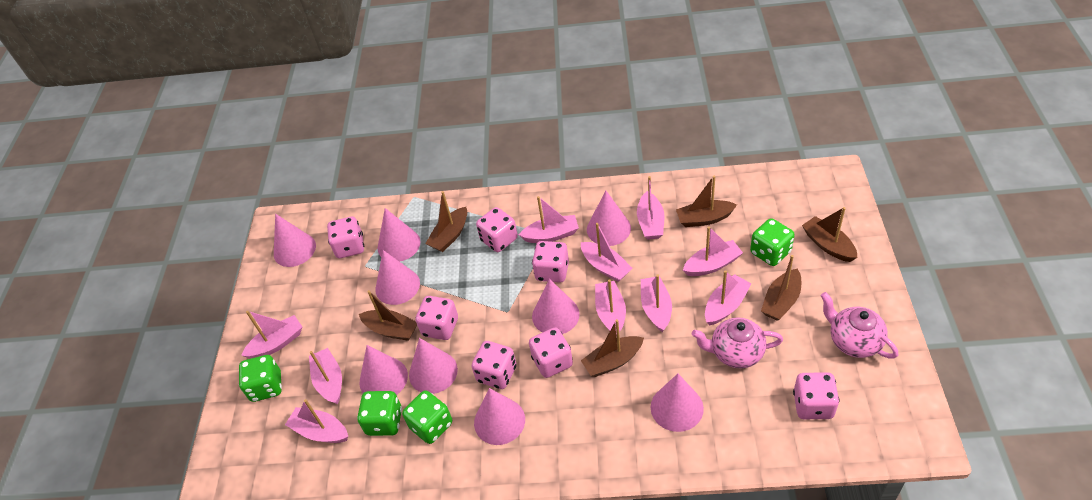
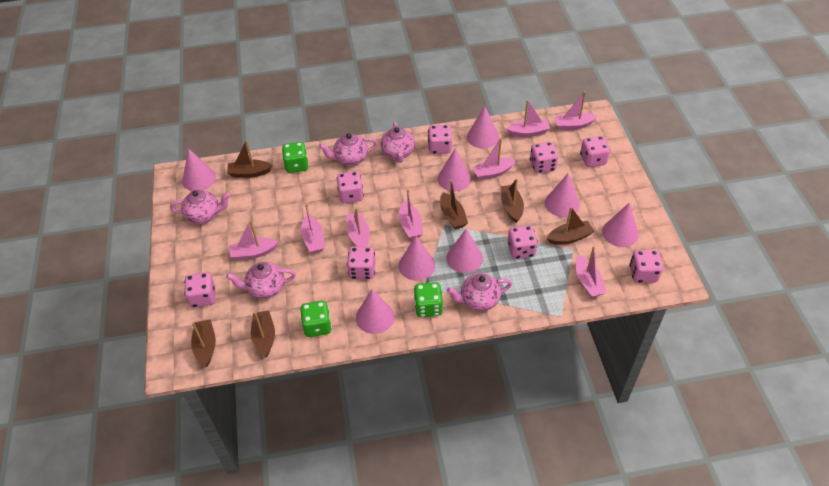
green dice: 4 -> 3
pink boat: 10 -> 8
pink cone: 9 -> 8
pink dice: 7 -> 8
pink teapot: 2 -> 5

